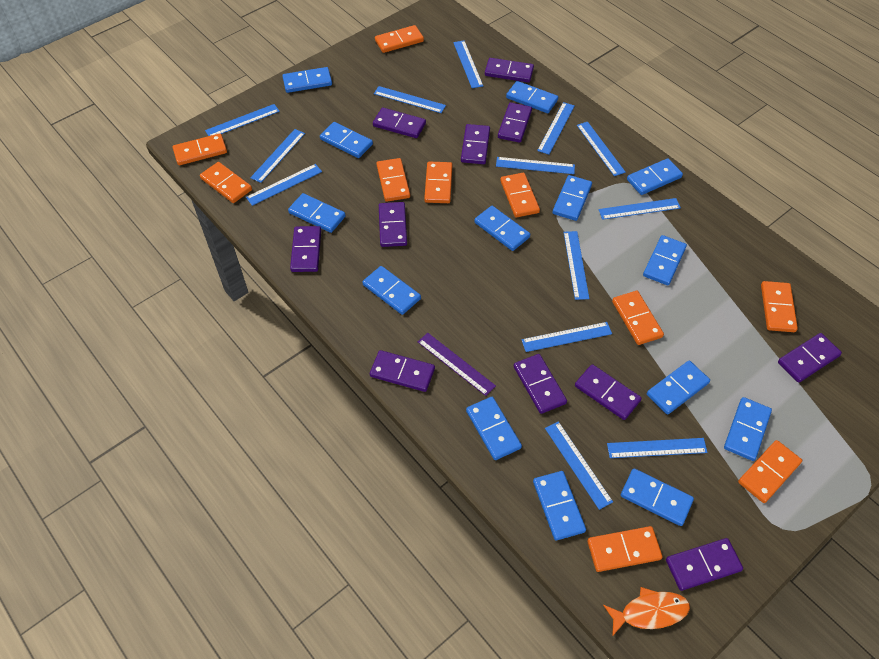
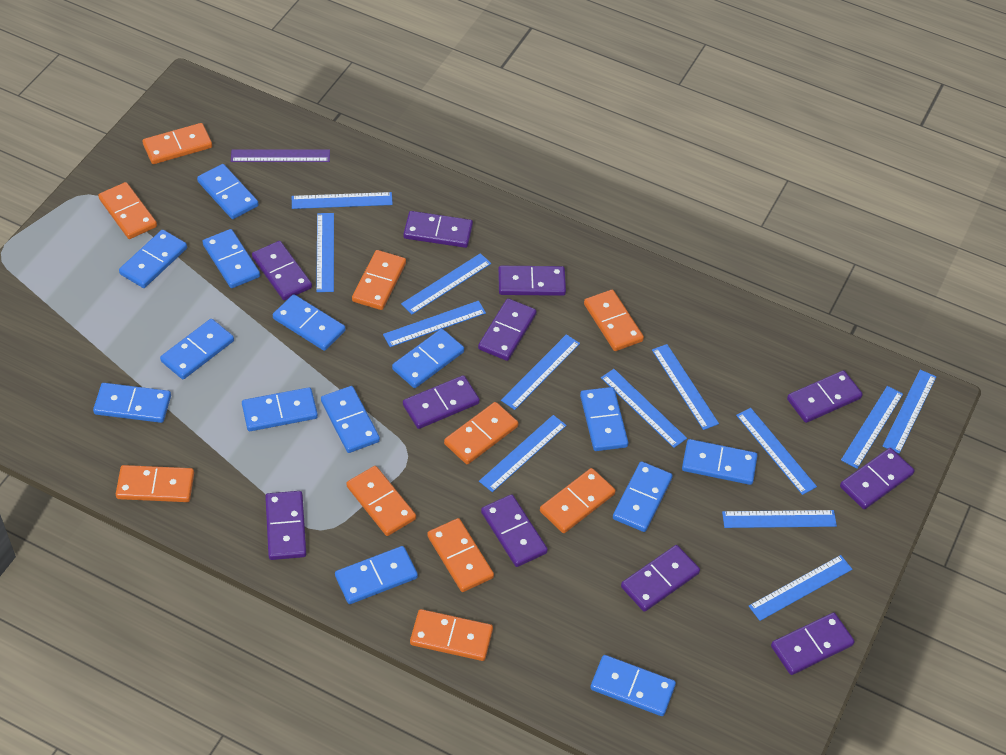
orange fish: 1 -> 0

